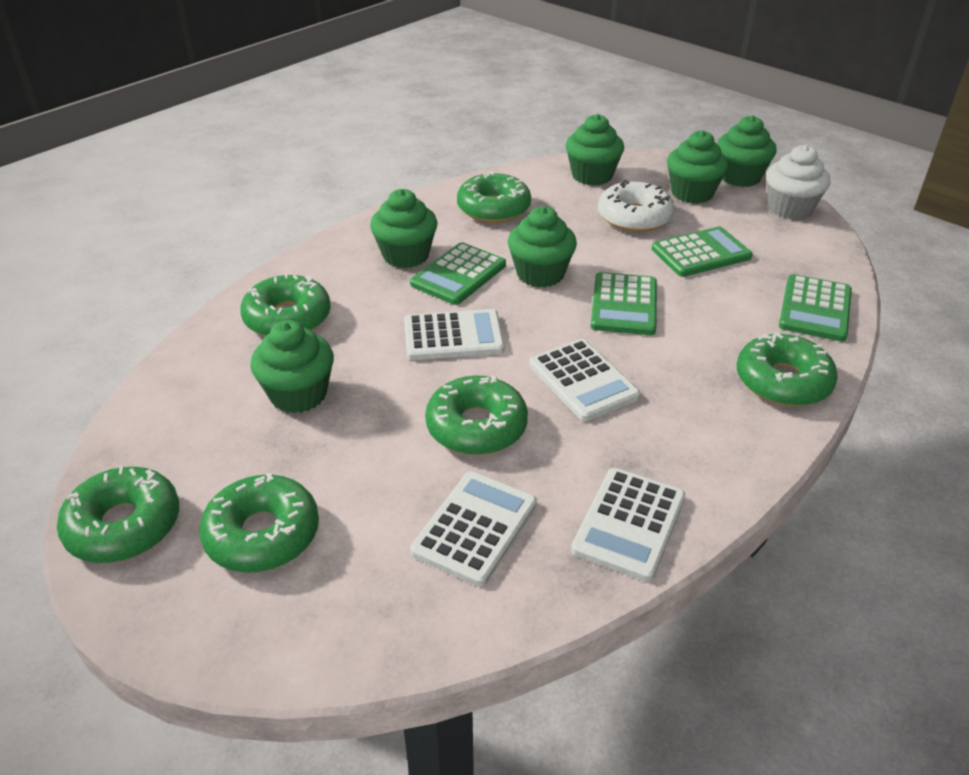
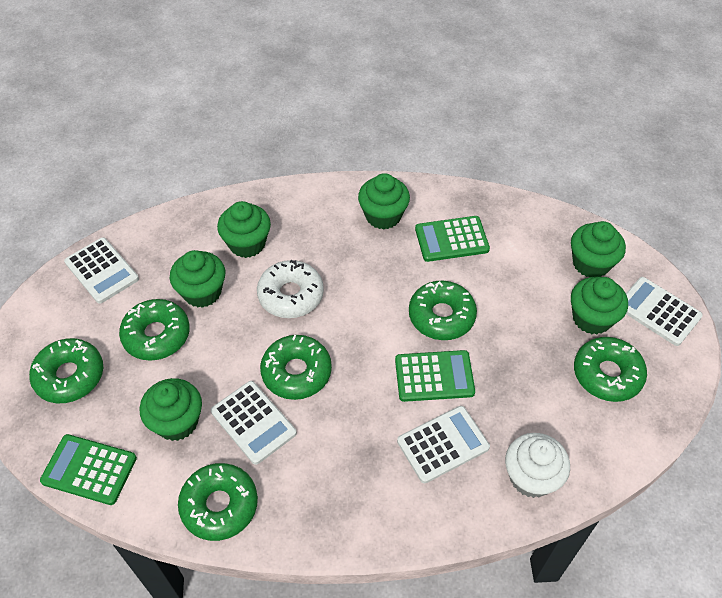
green calculator: 4 -> 3

